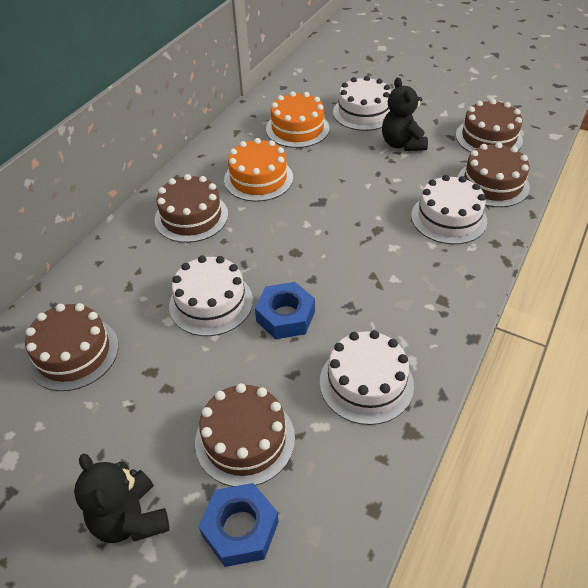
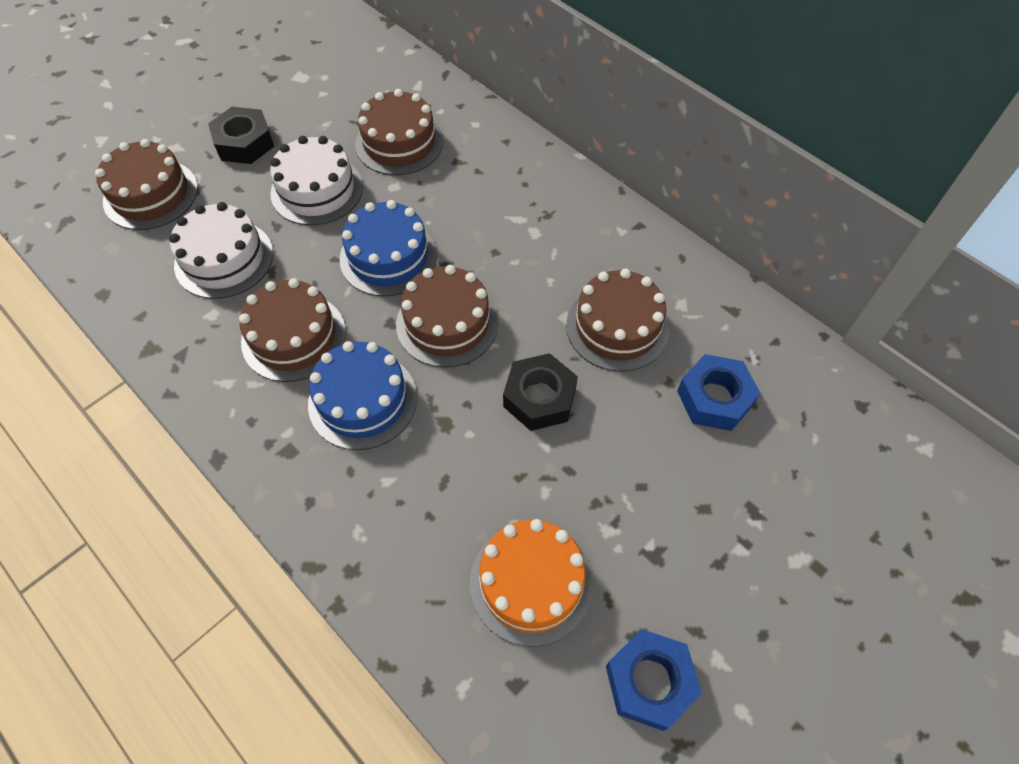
black nut: 0 -> 2
black teddy bear: 2 -> 0
blue cake: 0 -> 2
orange cake: 2 -> 1
white cake: 4 -> 2

